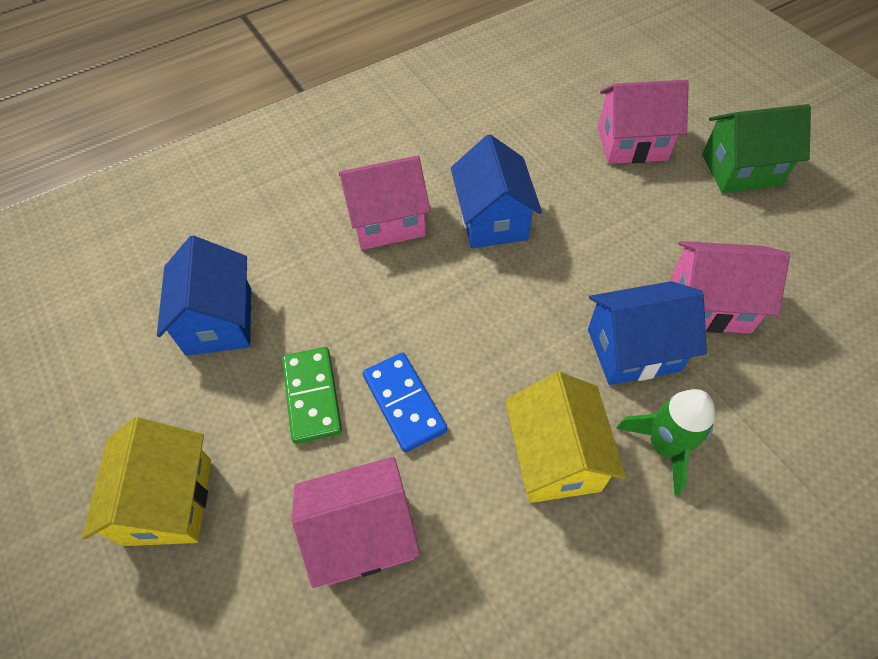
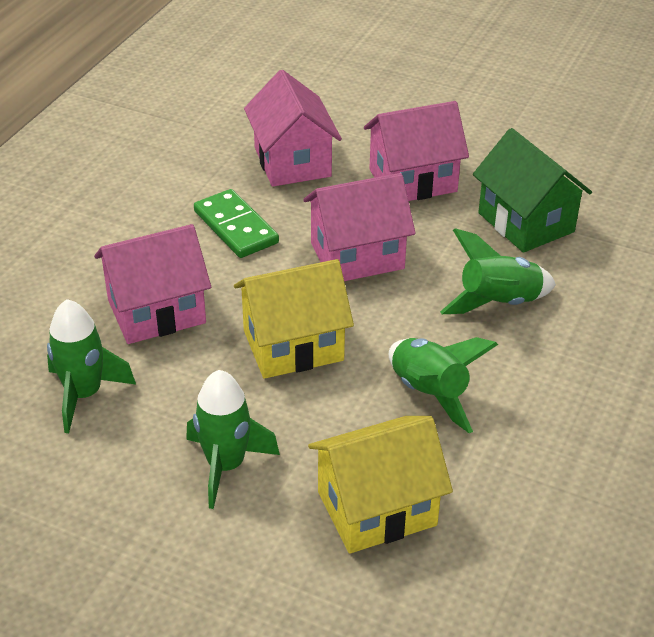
blue domino: 1 -> 0
blue house: 3 -> 0
green rocket: 1 -> 4

